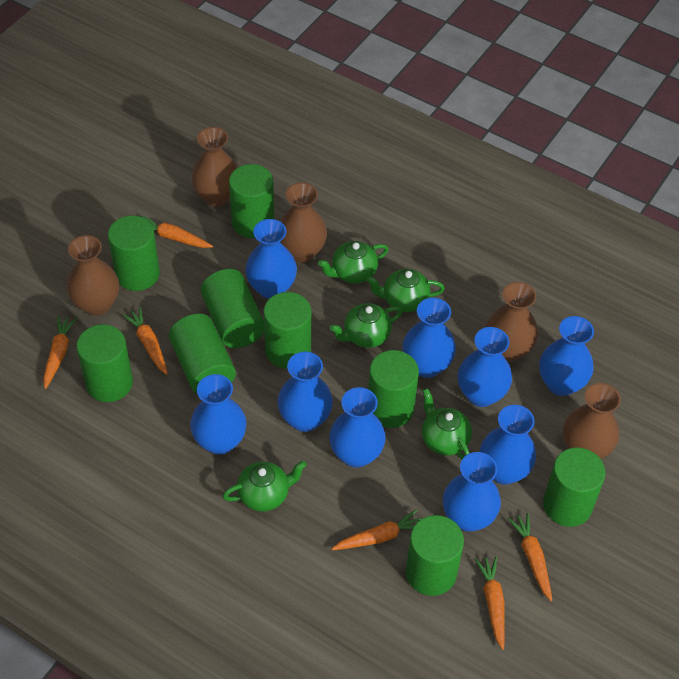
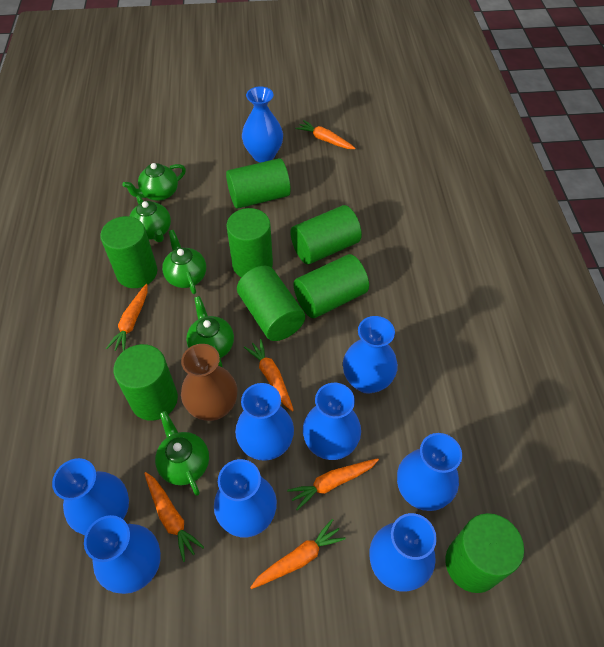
brown vase: 5 -> 1
green cylinder: 9 -> 8

